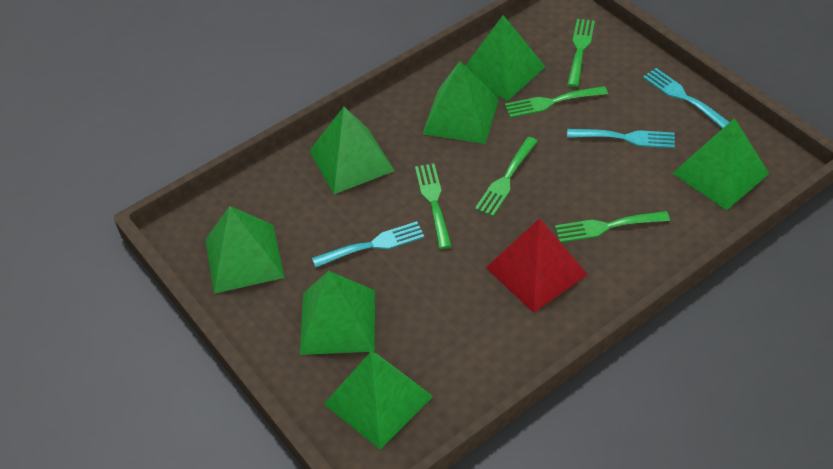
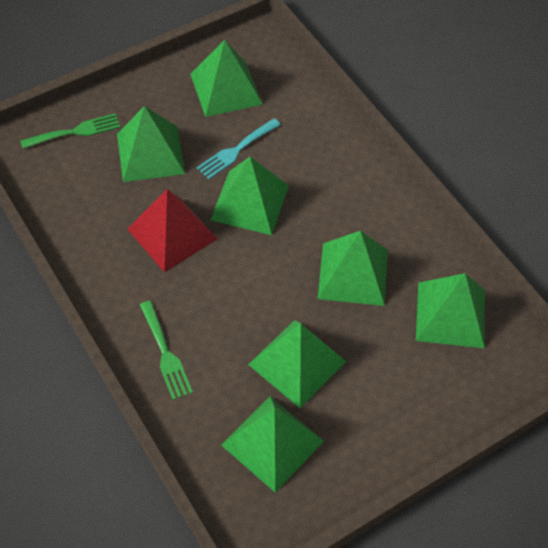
green fork: 5 -> 2
turquoise fork: 3 -> 1

